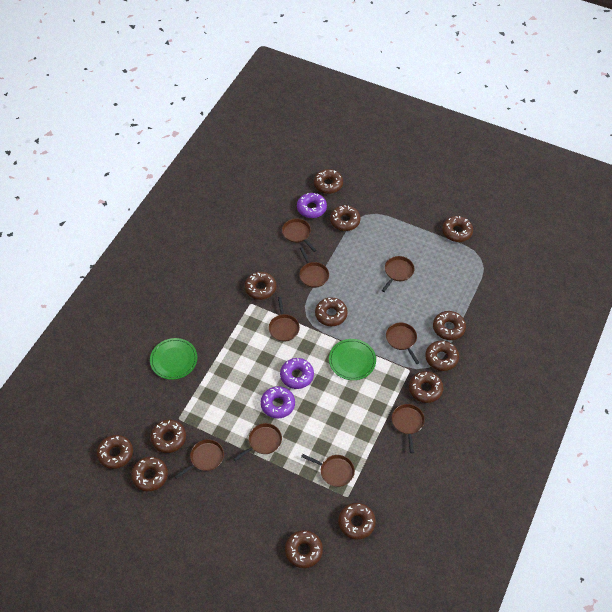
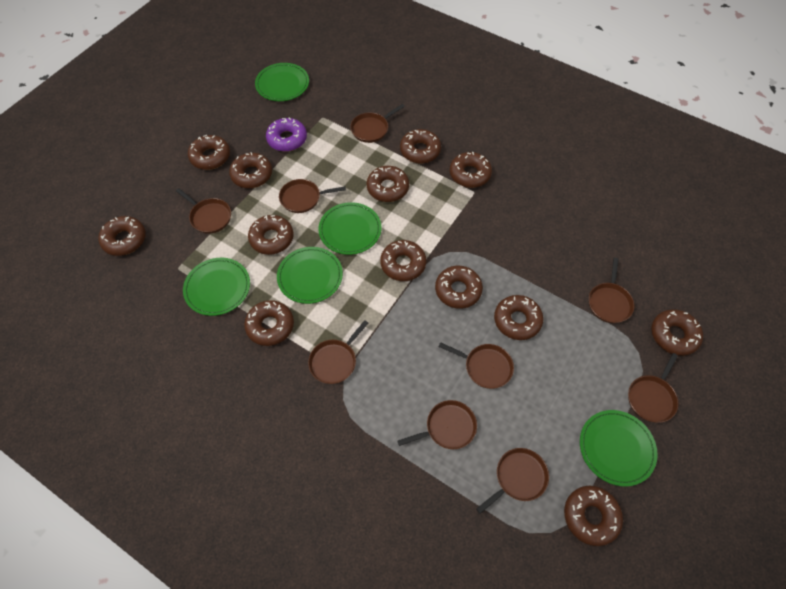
green plate: 2 -> 5
purple donut: 3 -> 1

